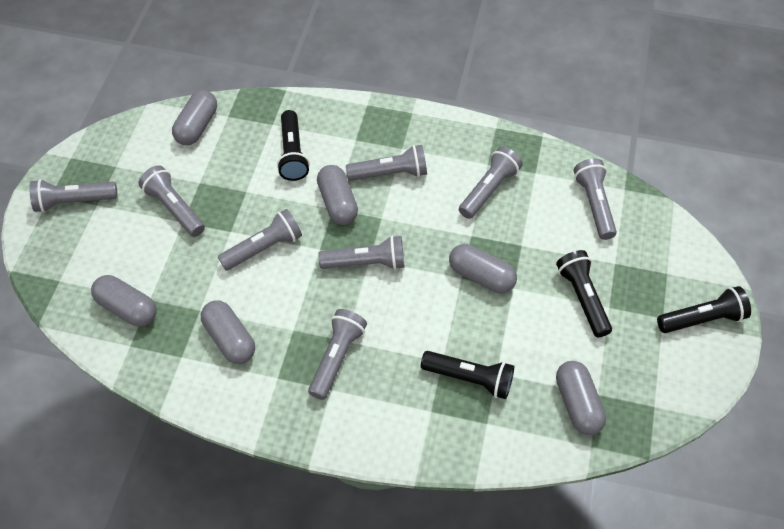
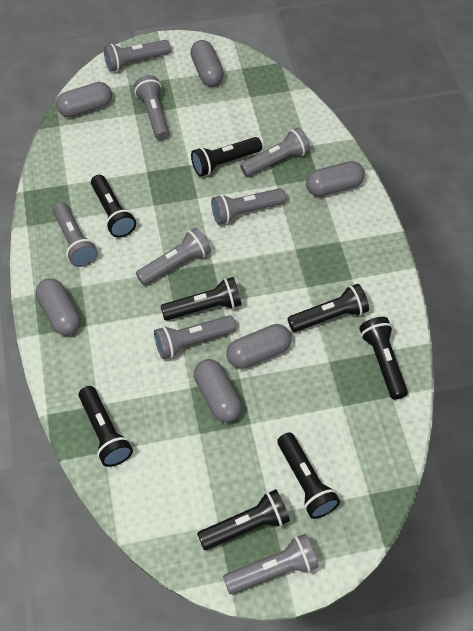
black flashlight: 4 -> 8

